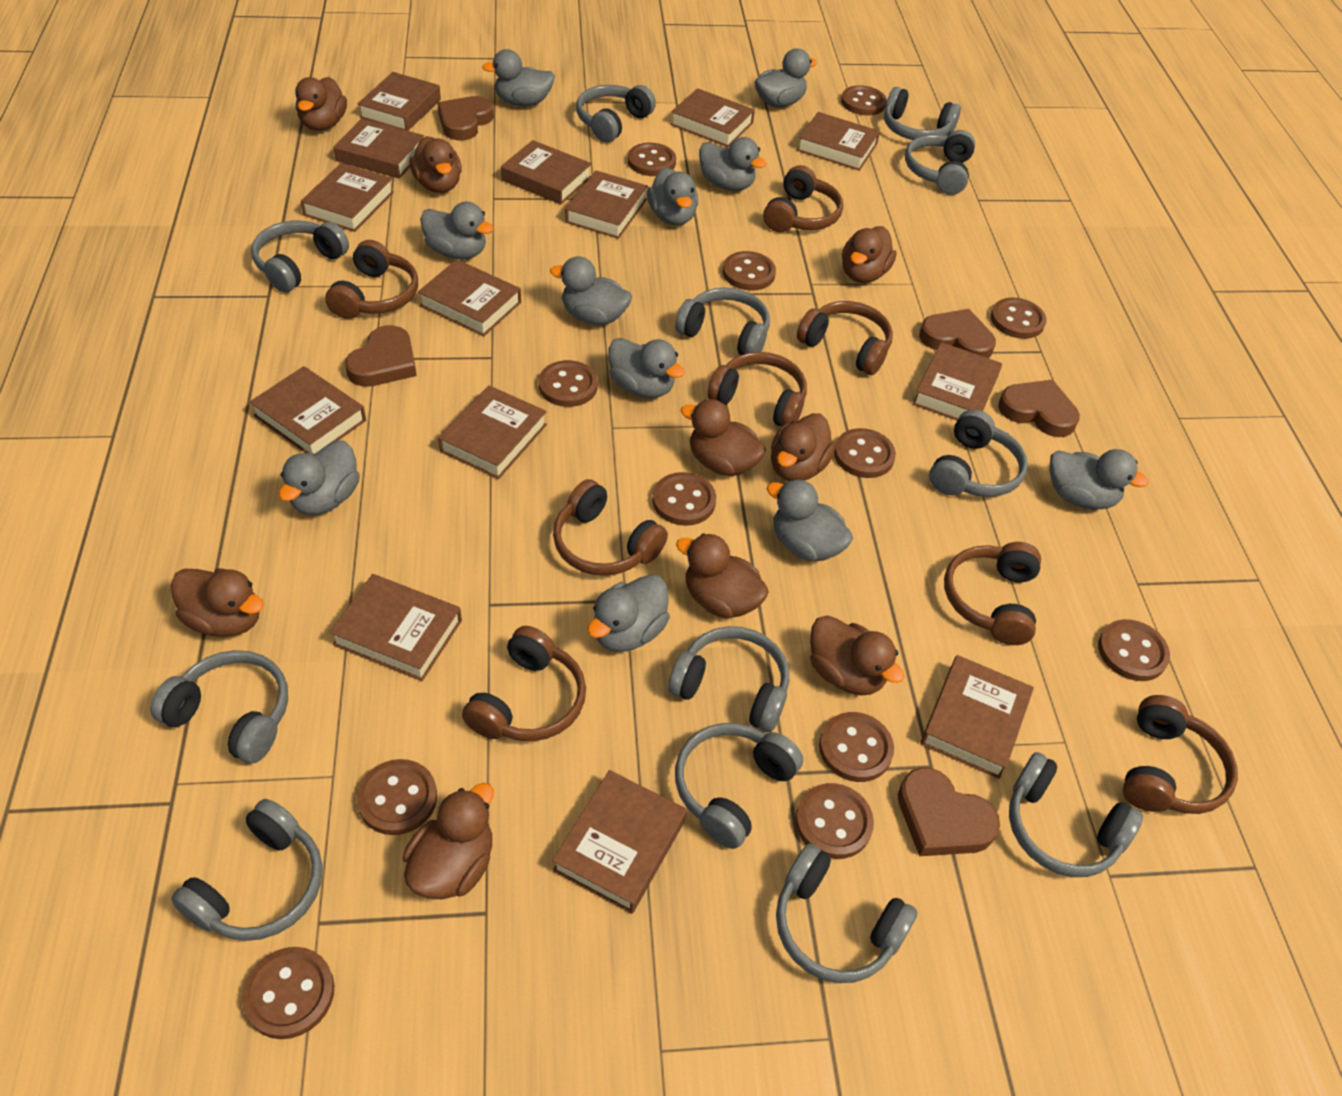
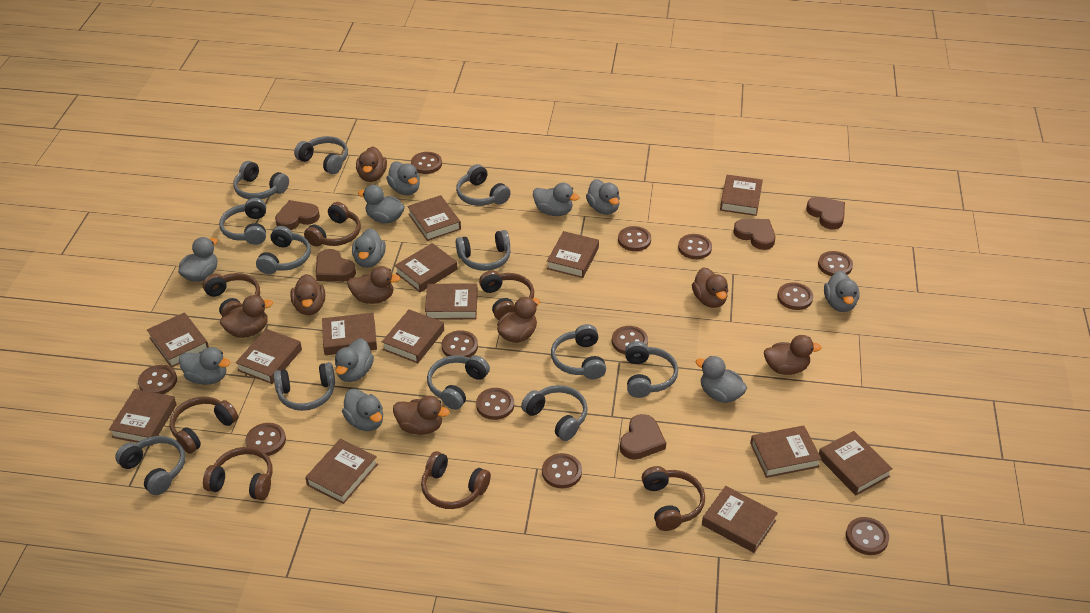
brown duck: 9 -> 8
brown headphones: 8 -> 7

